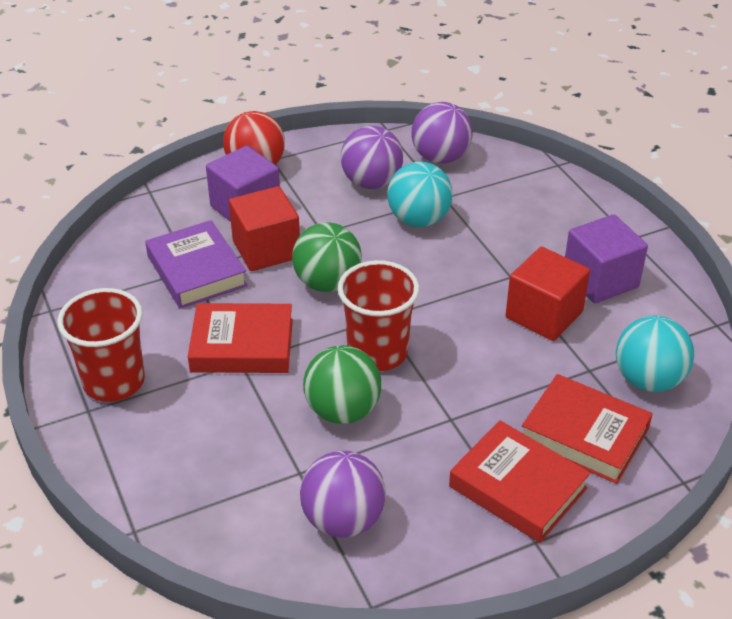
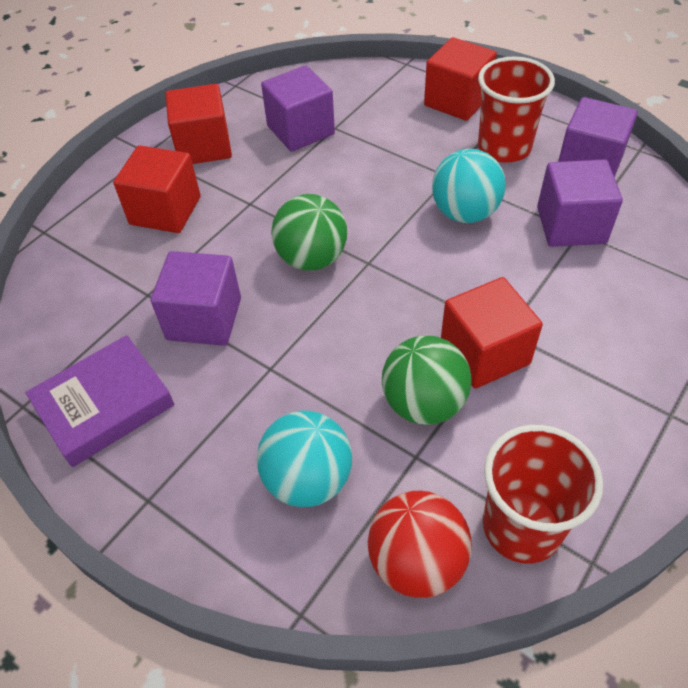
purple ball: 3 -> 0
purple cube: 2 -> 4
red book: 3 -> 0
red cube: 2 -> 4

